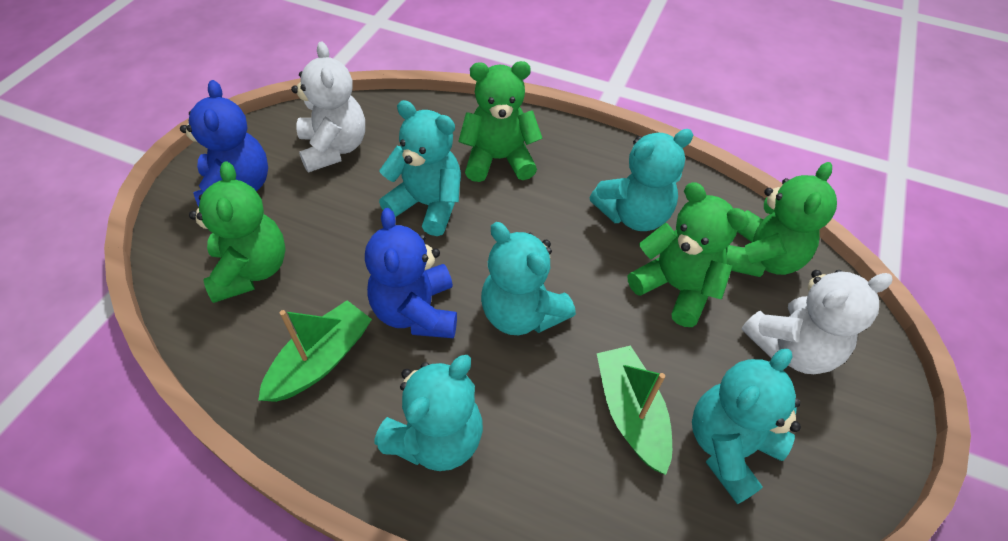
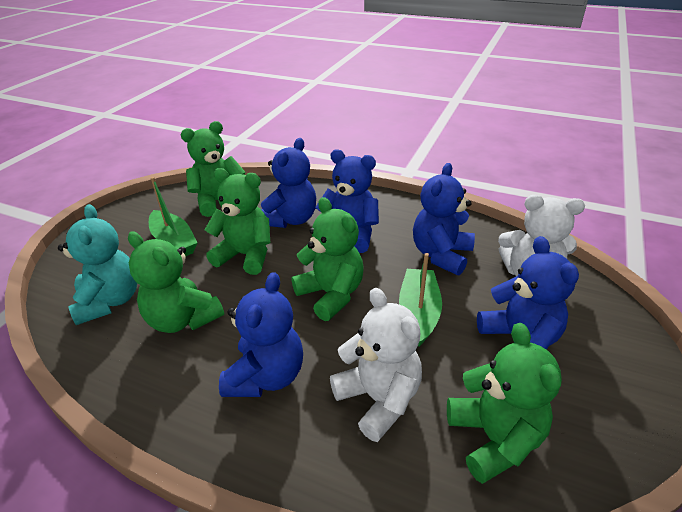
blue teddy bear: 2 -> 5
green teddy bear: 4 -> 5
turquoise teddy bear: 5 -> 1

